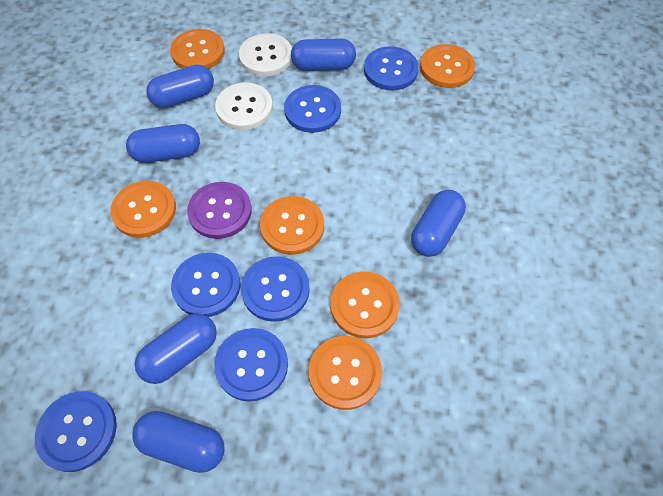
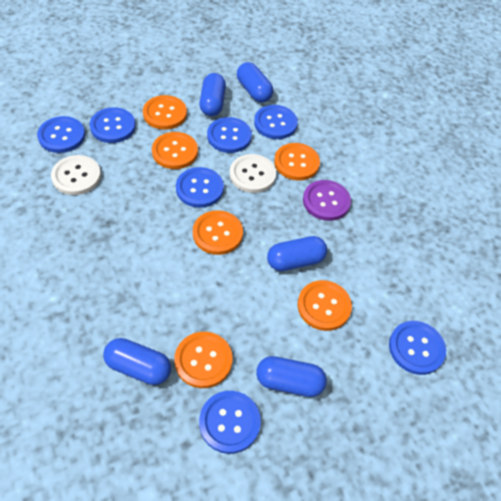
blue button: 6 -> 7
blue capsule: 6 -> 5

